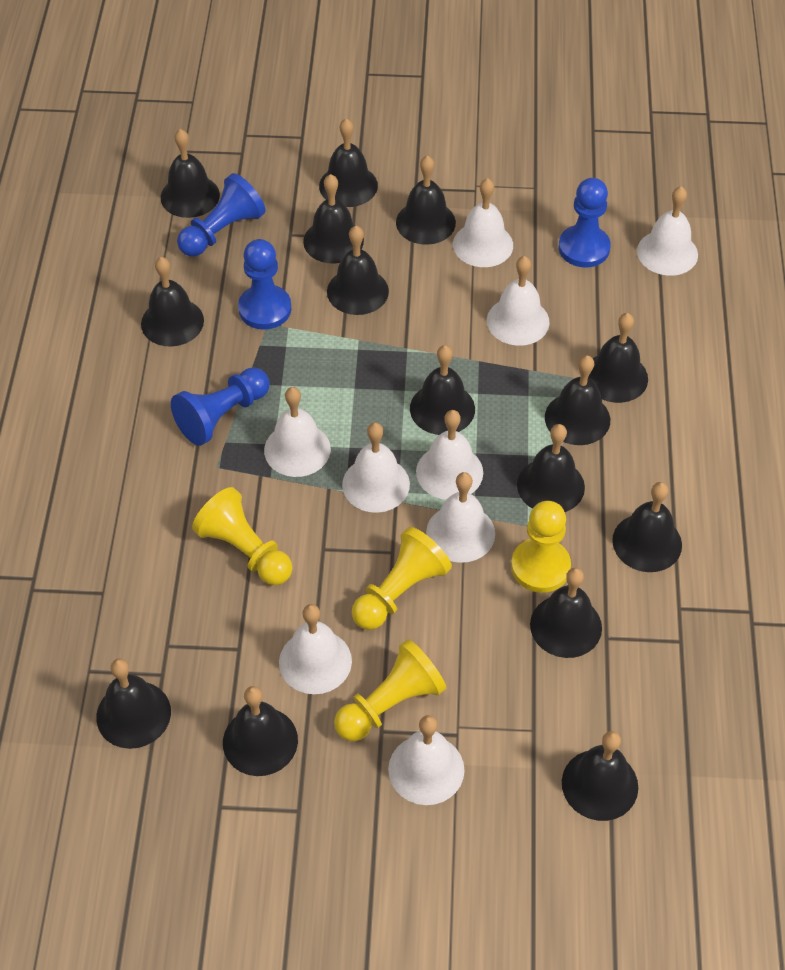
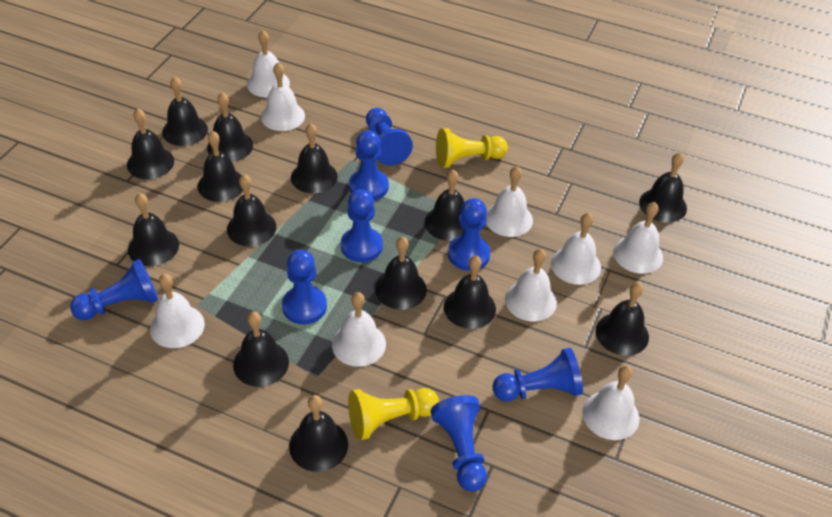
black bell: 15 -> 14
blue pawn: 4 -> 8
yellow pawn: 4 -> 2

